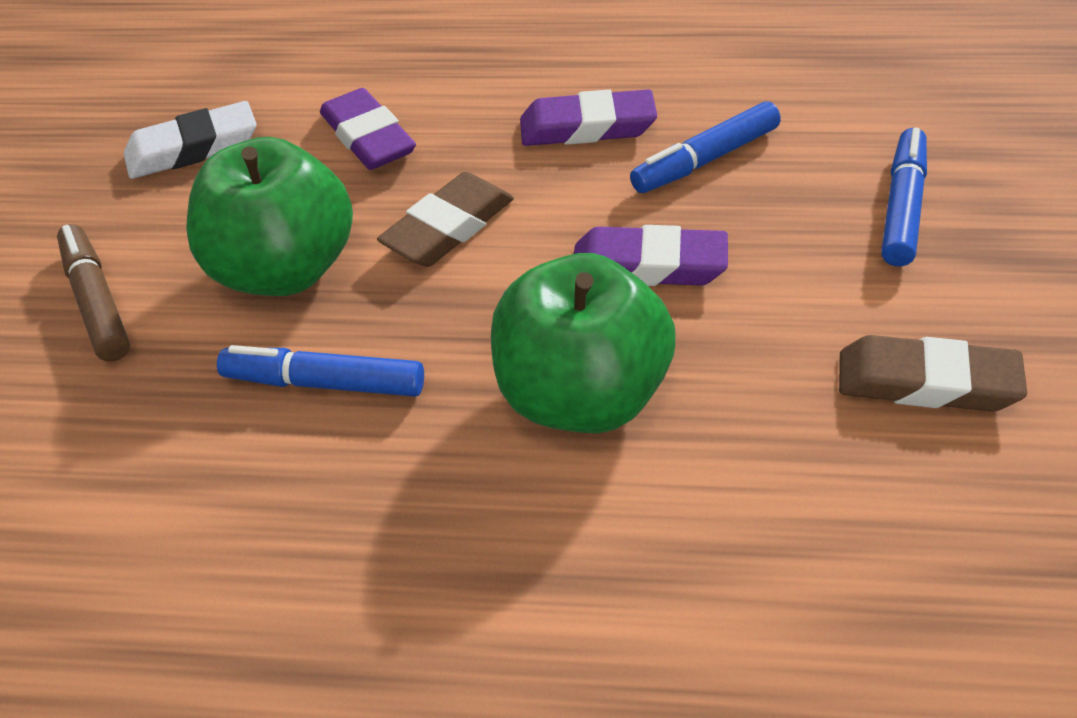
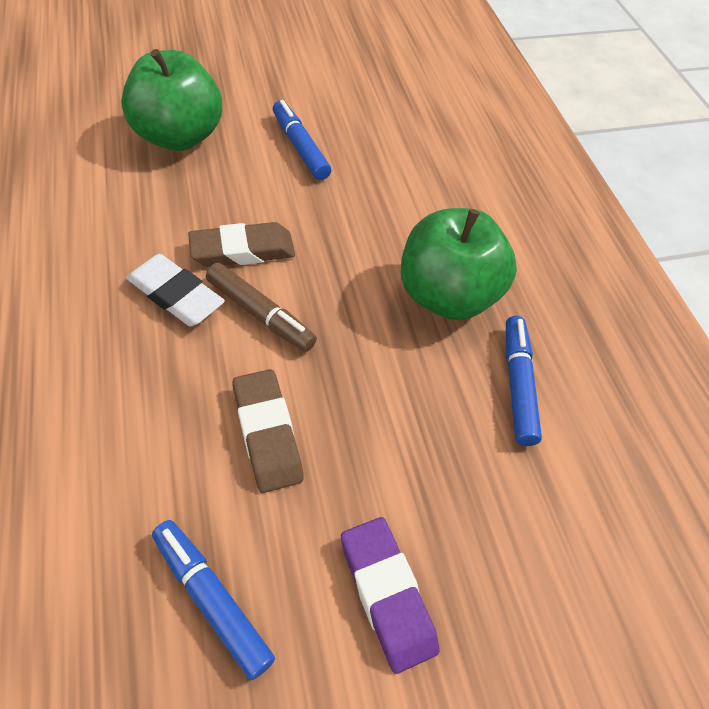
purple eraser: 3 -> 1

